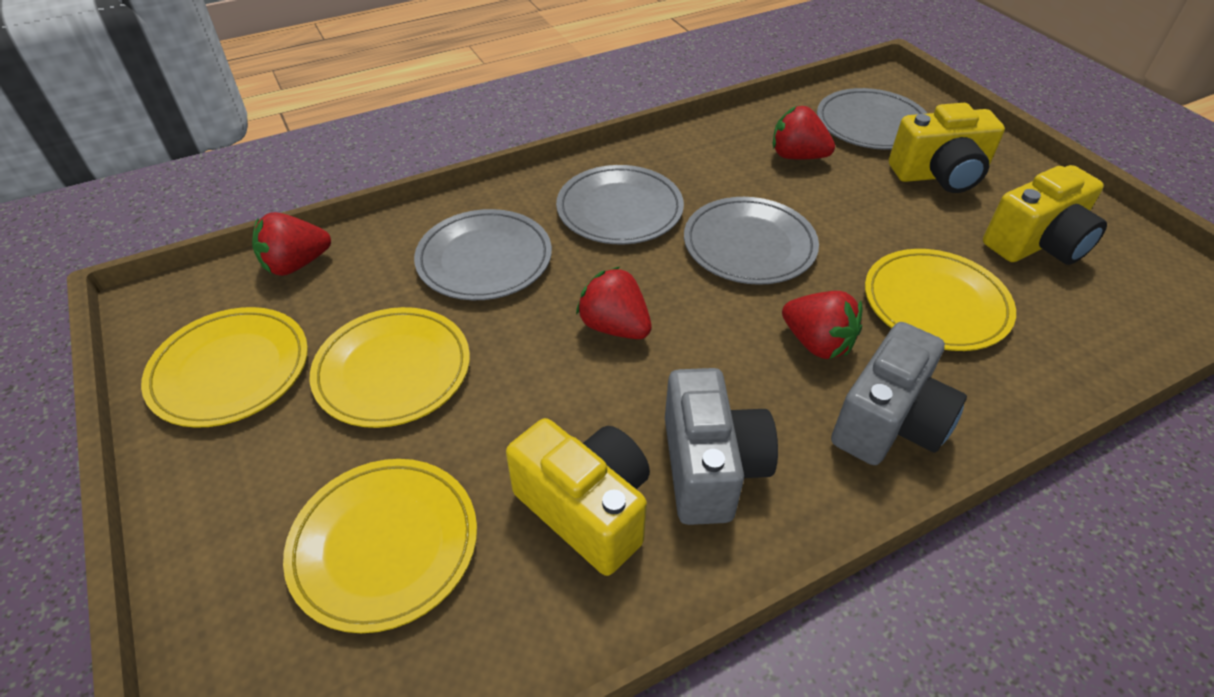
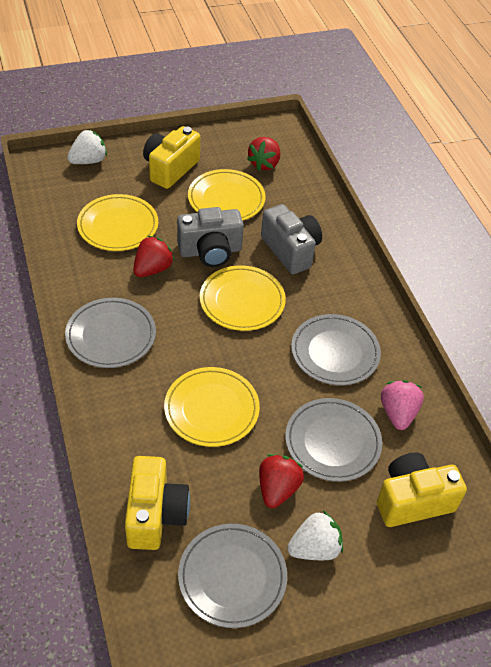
pink strawberry: 0 -> 1
red strawberry: 4 -> 3
white strawberry: 0 -> 2

